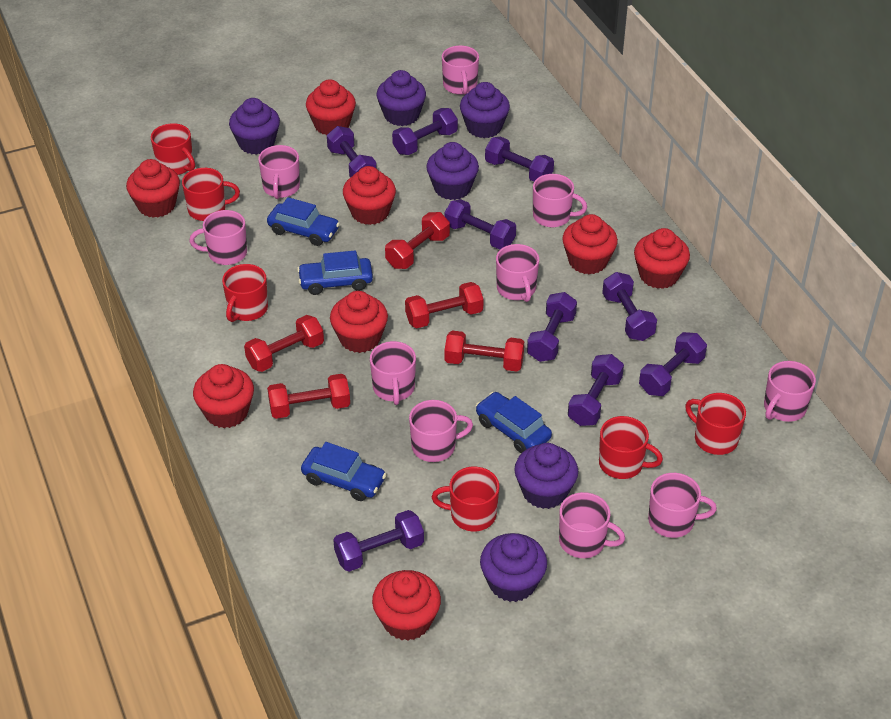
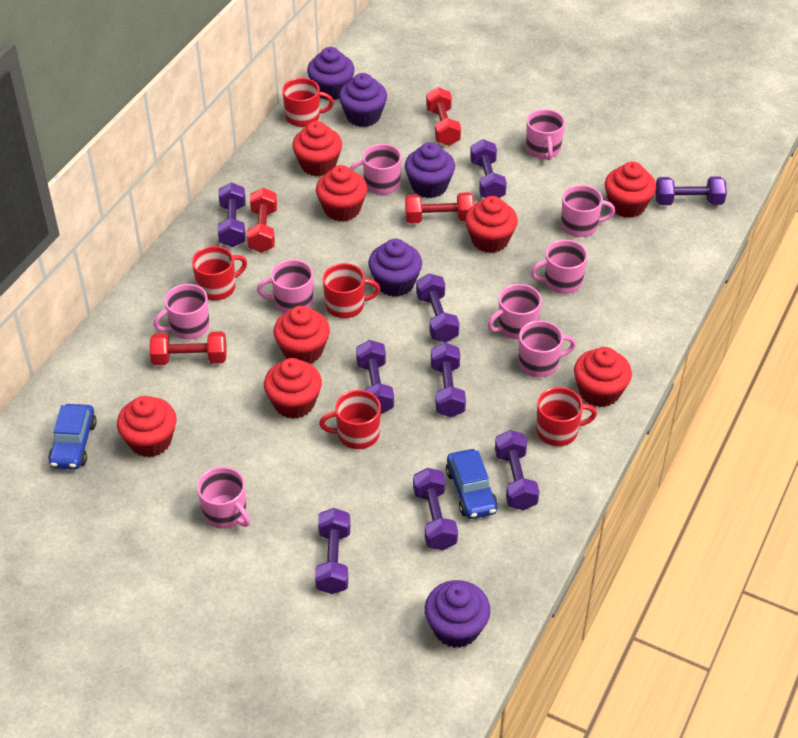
blue car: 4 -> 2
pink mug: 10 -> 9
purple cupcake: 6 -> 5
red dumbbell: 5 -> 4
red mug: 6 -> 5

